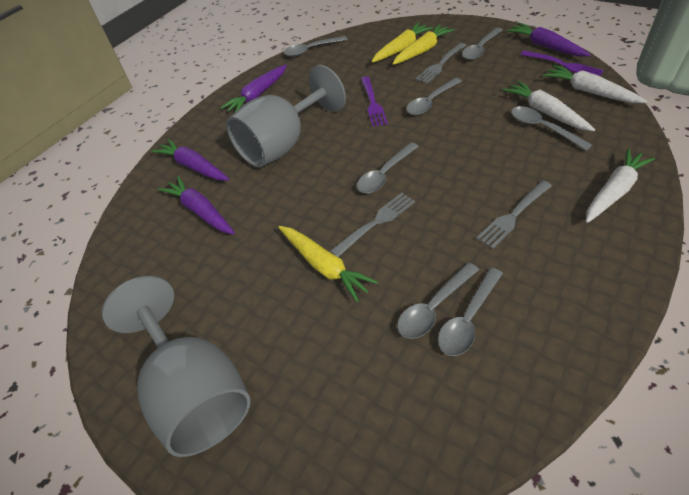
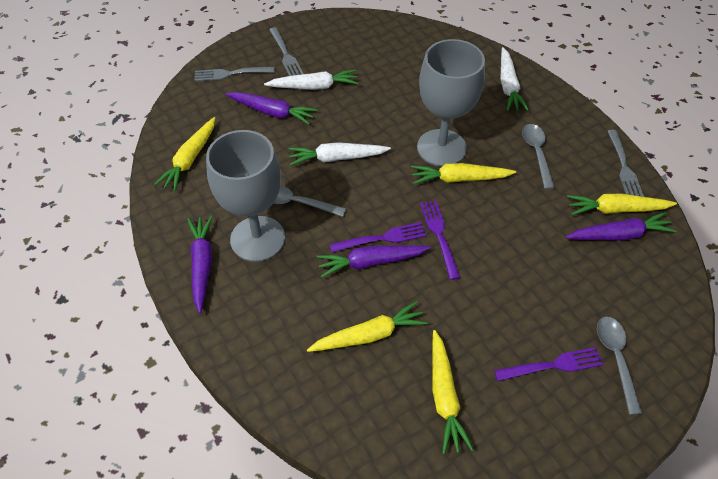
grey spoon: 7 -> 3
purple fork: 2 -> 3
yellow carrot: 3 -> 5

